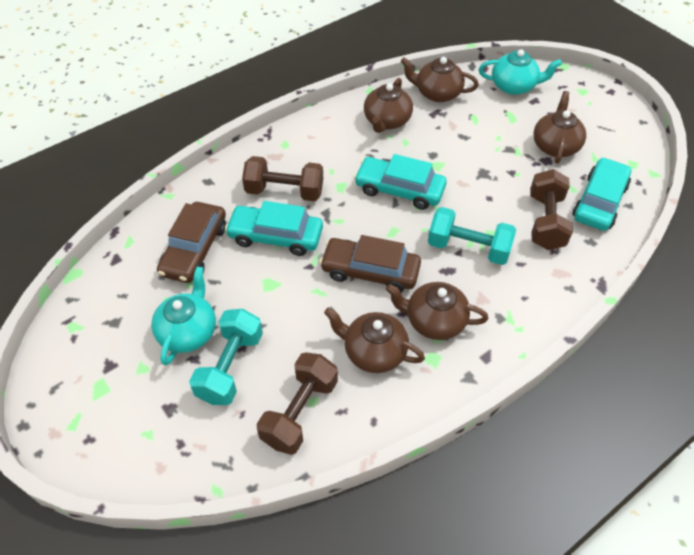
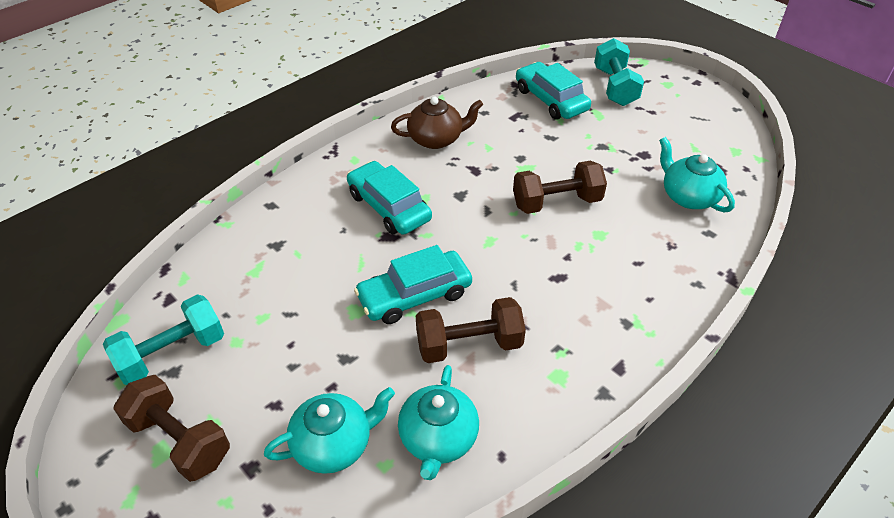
brown car: 2 -> 0
brown teapot: 5 -> 1
turquoise teapot: 2 -> 3

